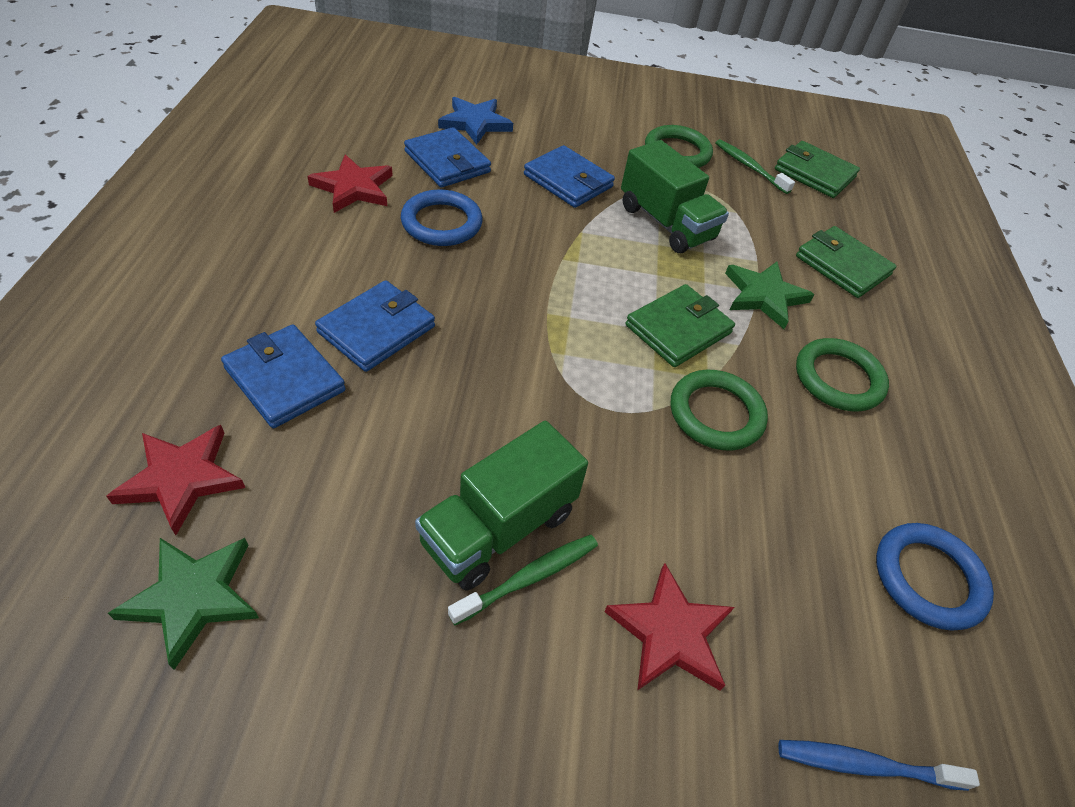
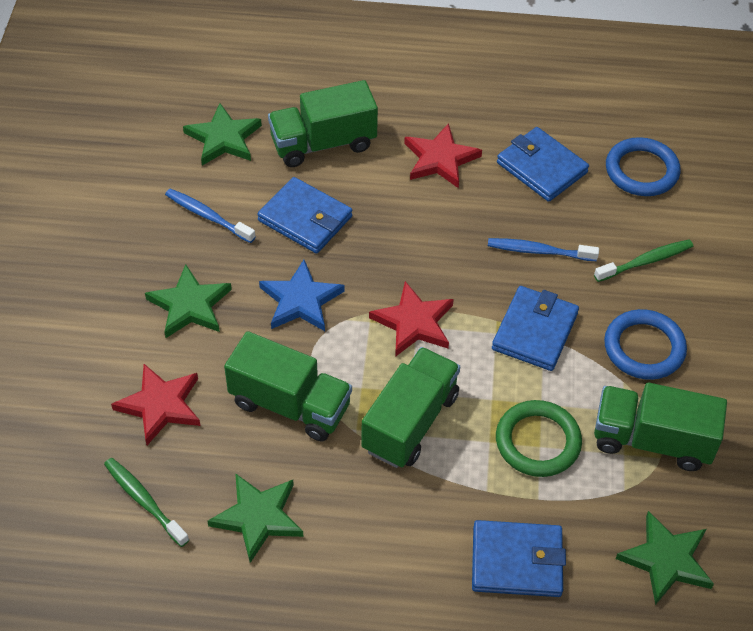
blue toothbrush: 1 -> 2
green ring: 3 -> 1
green star: 2 -> 4
green truck: 2 -> 4
green wallet: 3 -> 0

